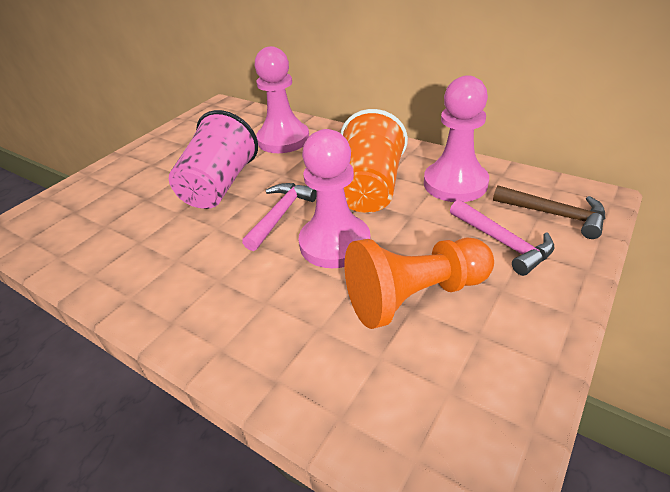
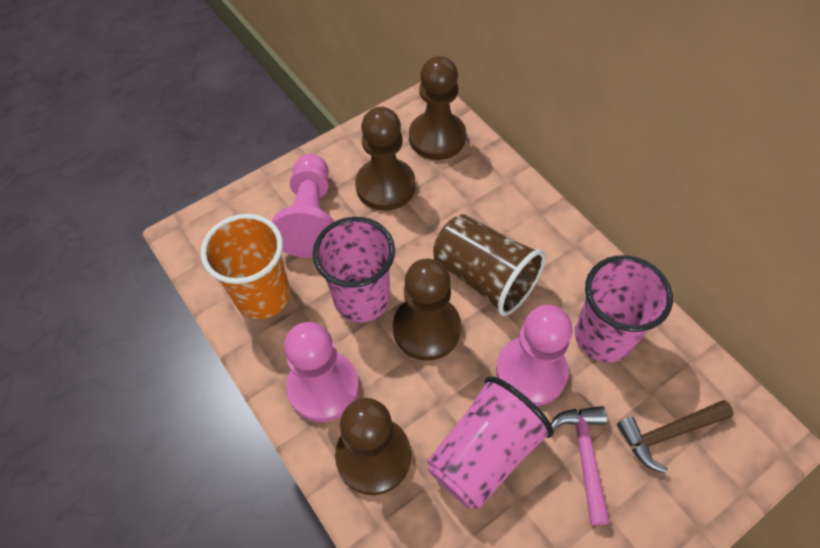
brown cup: 0 -> 1
brown pawn: 0 -> 4
orange pawn: 1 -> 0
pink cup: 1 -> 3
pink hammer: 2 -> 1

